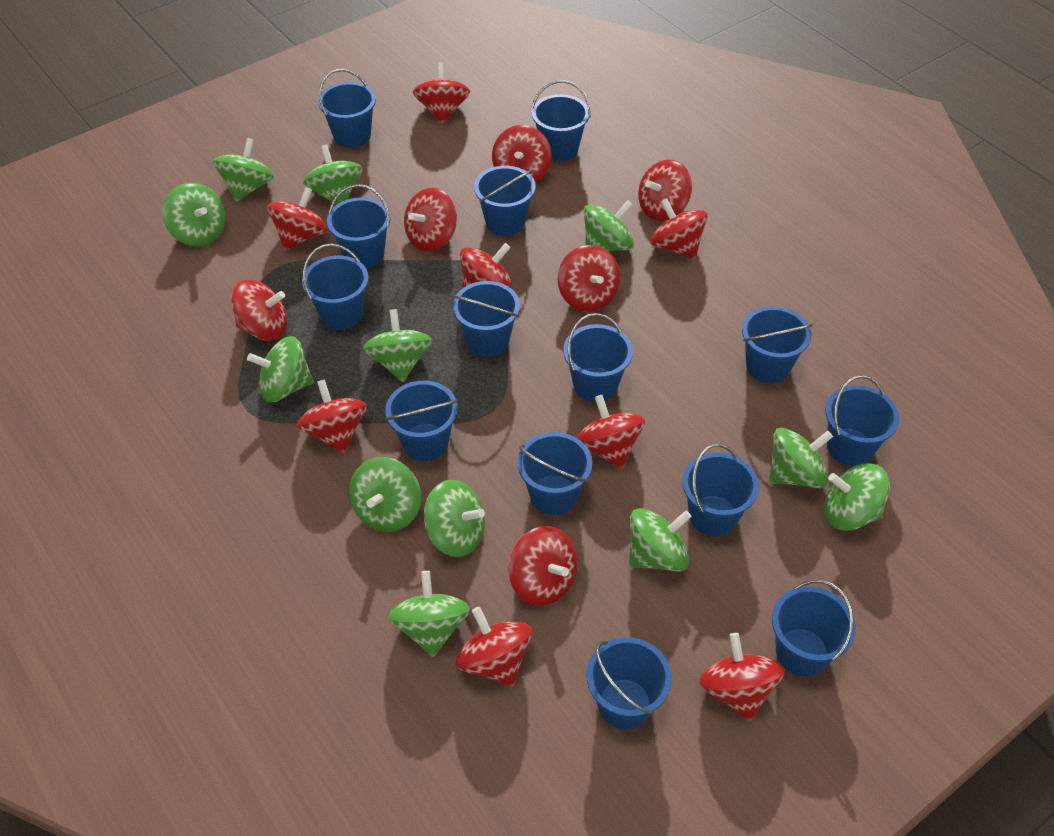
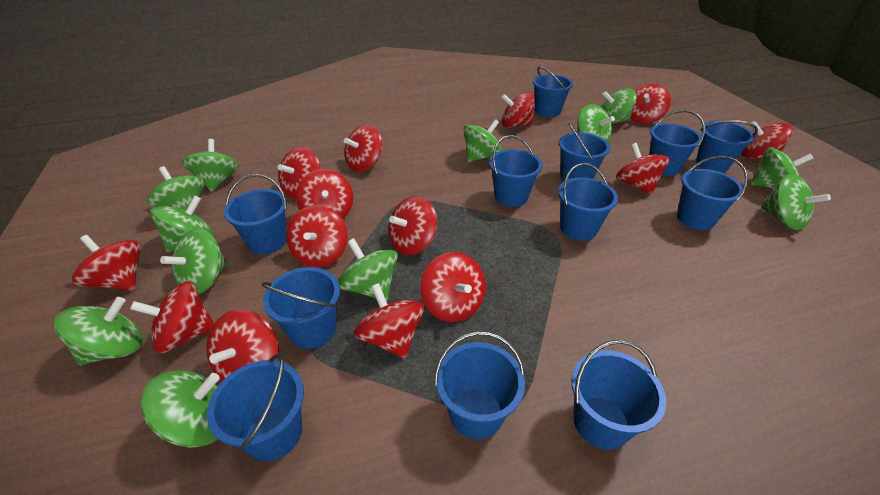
blue bucket: 14 -> 12

